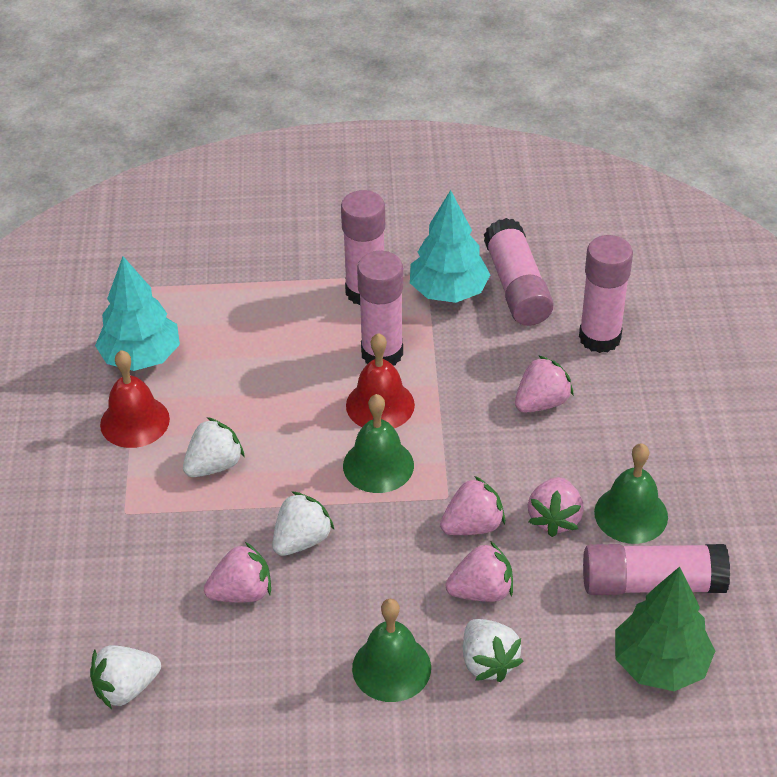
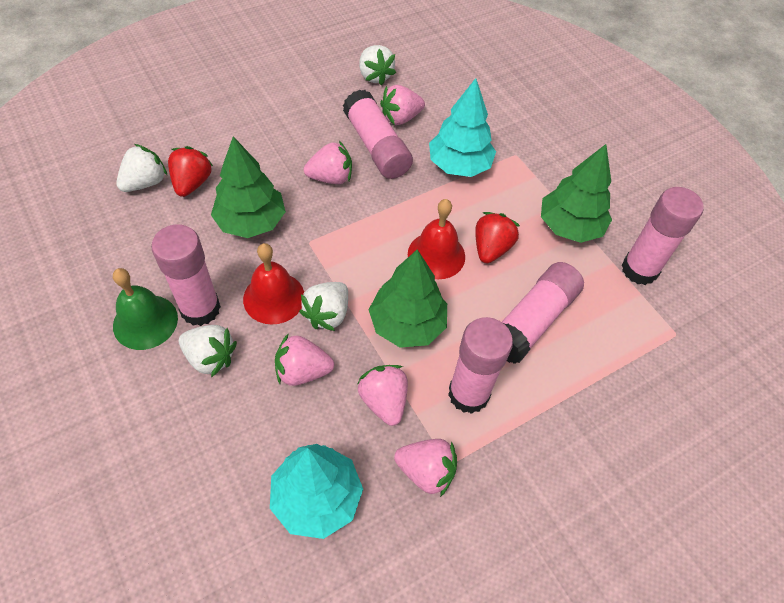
green bell: 3 -> 1
green tree: 1 -> 3
red strawberry: 0 -> 2

